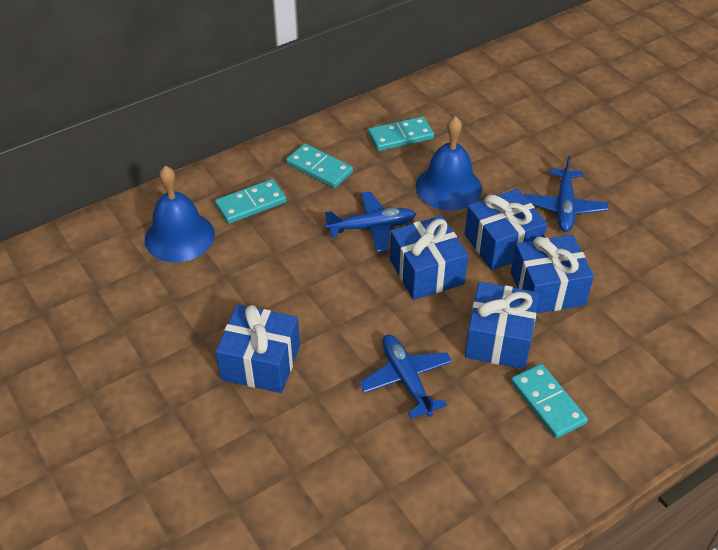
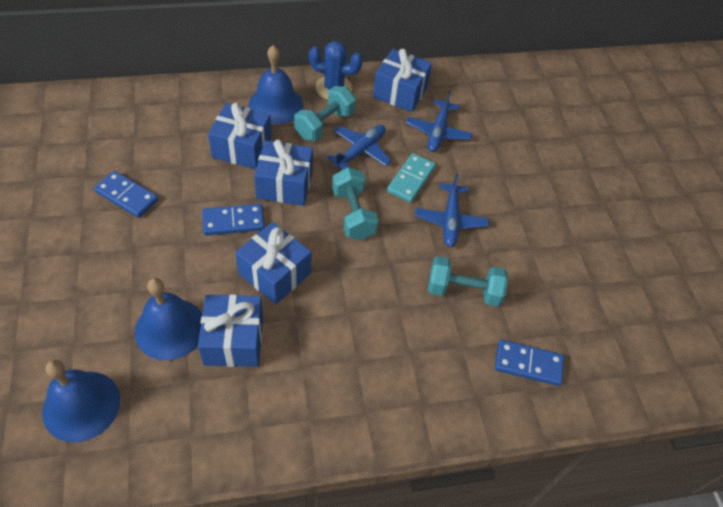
blue bell: 2 -> 3
blue cactus: 0 -> 1
blue domino: 0 -> 3
turquoise domino: 4 -> 1
turquoise dumbbell: 0 -> 3

